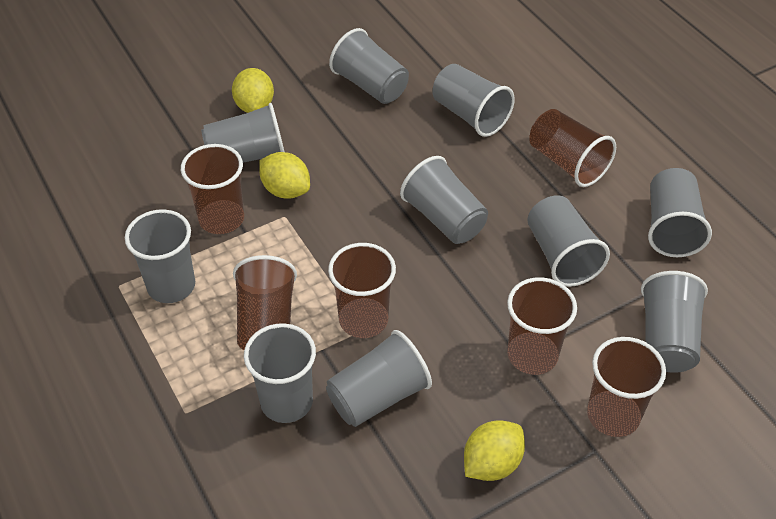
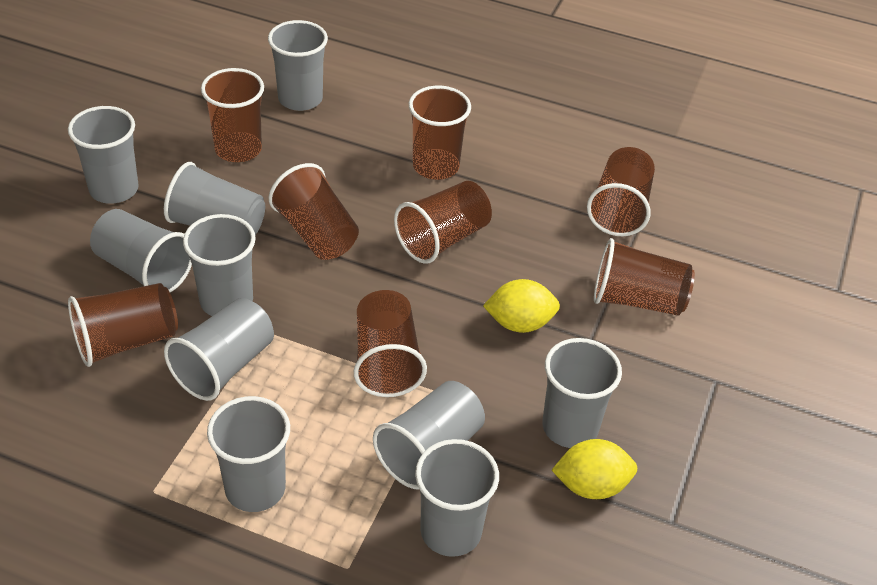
brown cup: 6 -> 8
yellow lemon: 3 -> 2

